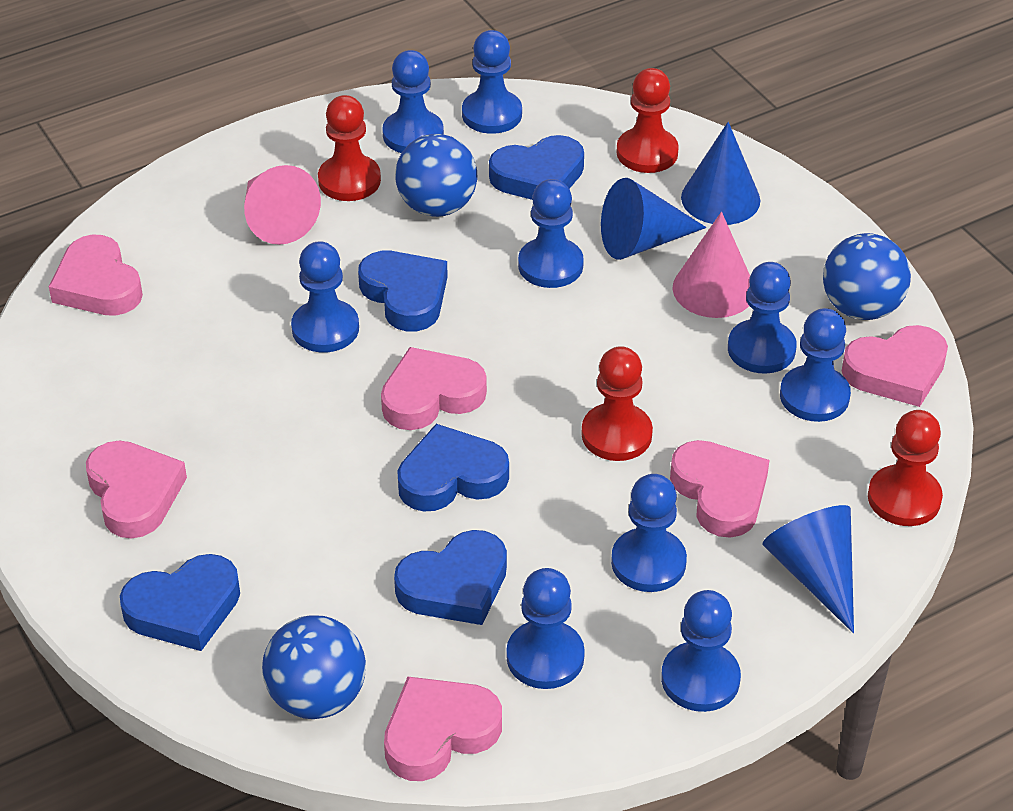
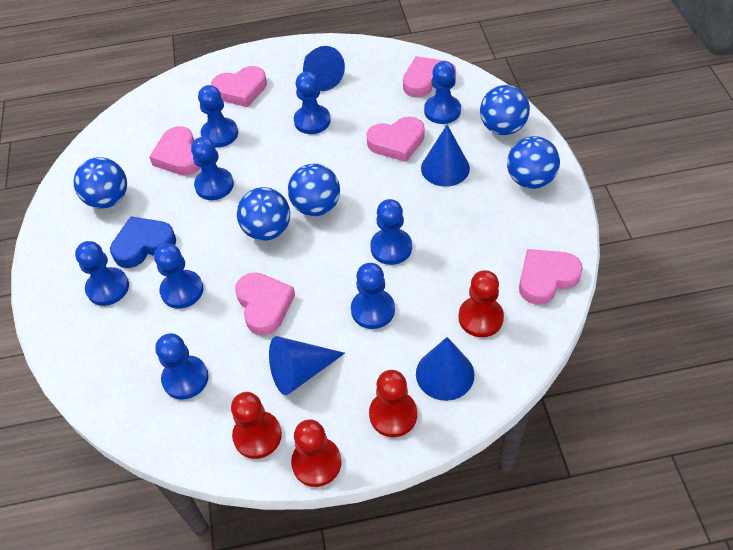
blue ball: 3 -> 5
blue cone: 3 -> 4
blue heart: 5 -> 1
pink cone: 2 -> 0

